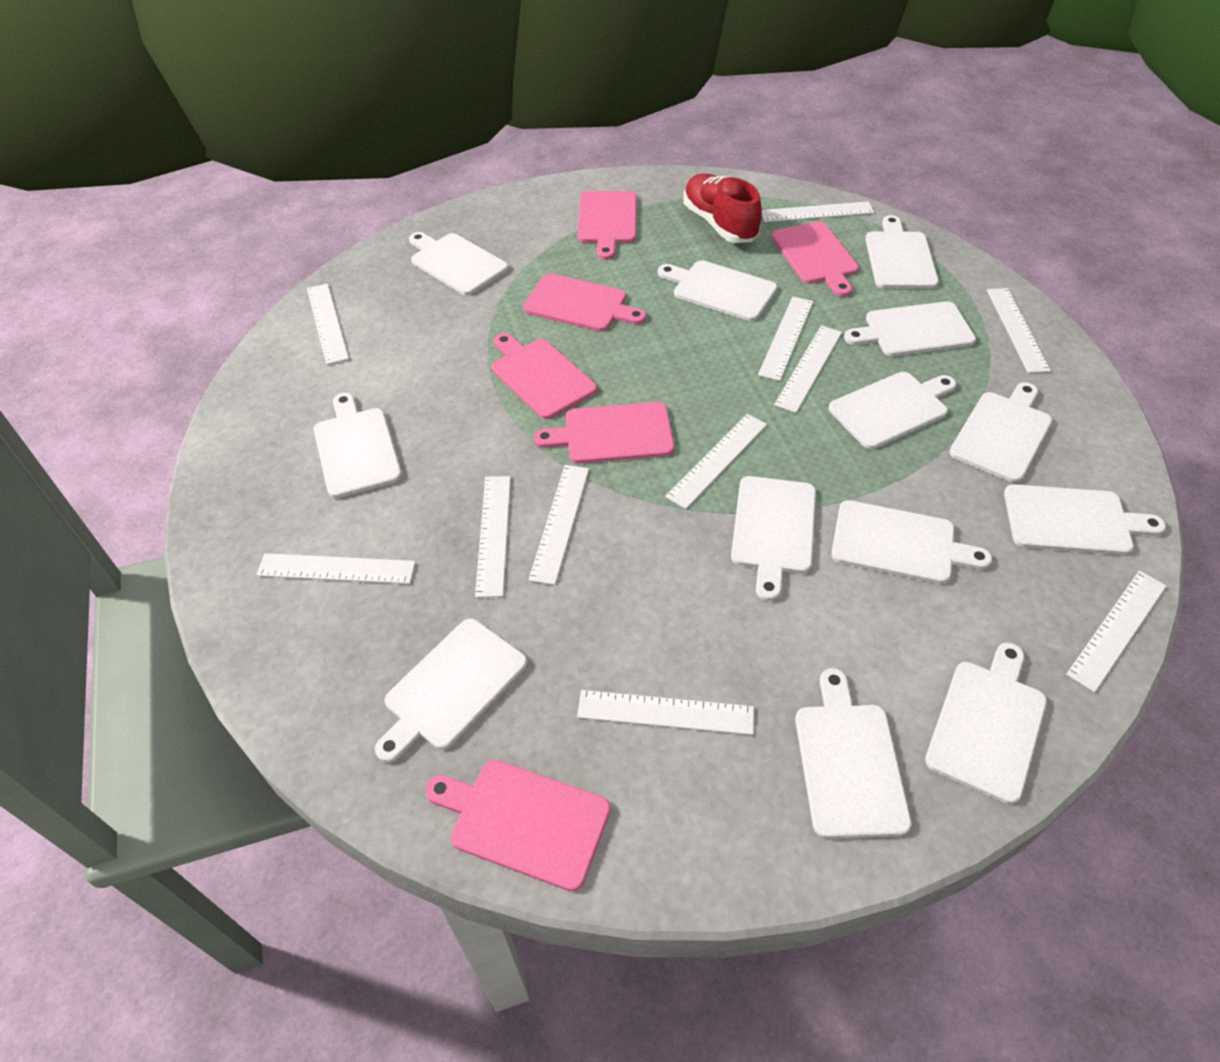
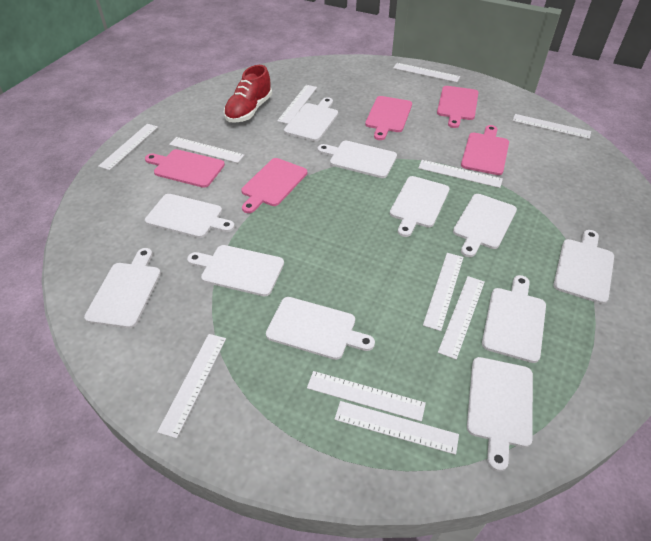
pink cutting board: 6 -> 5
white cutting board: 13 -> 11

